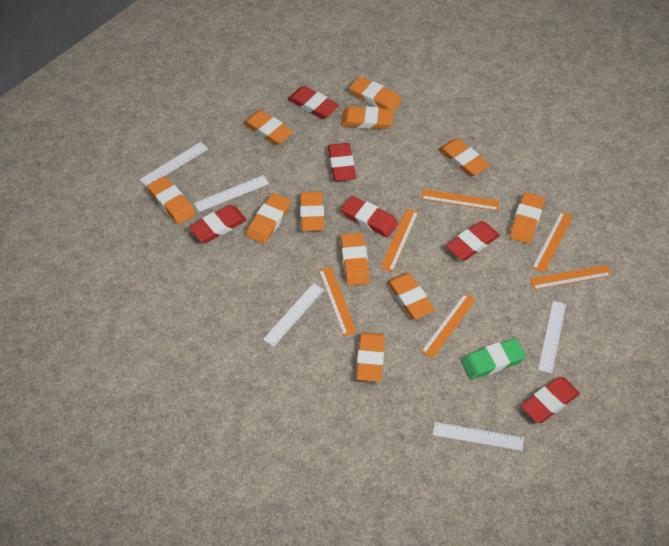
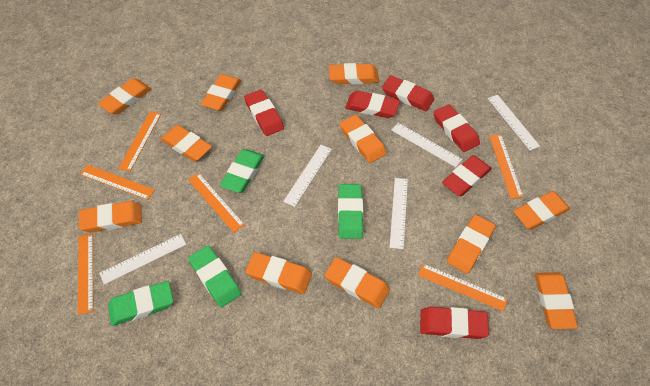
green eraser: 1 -> 4

